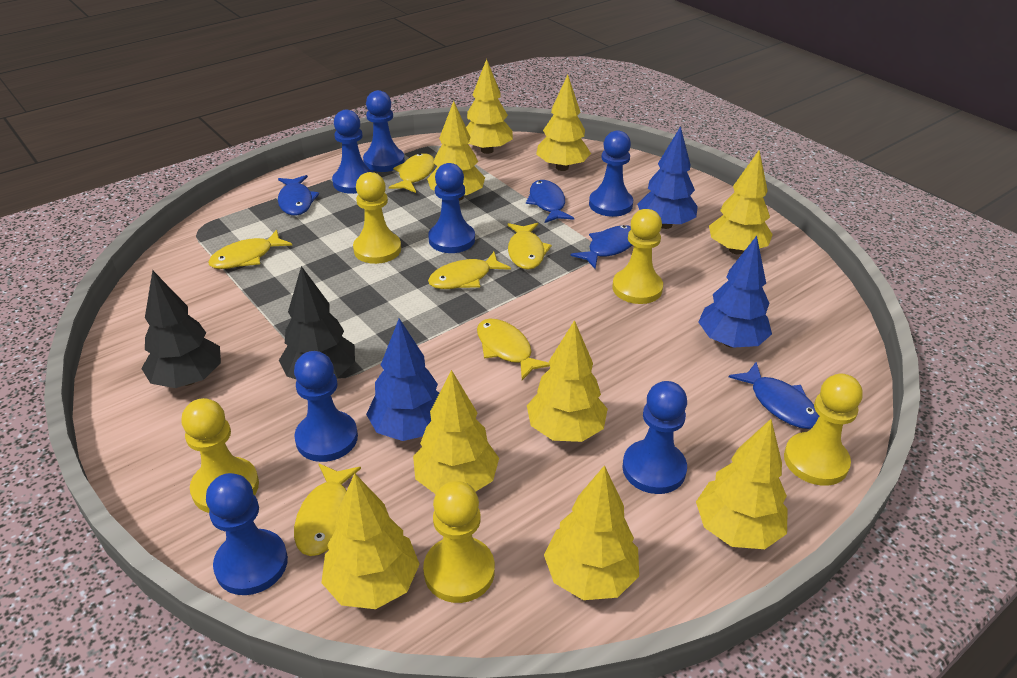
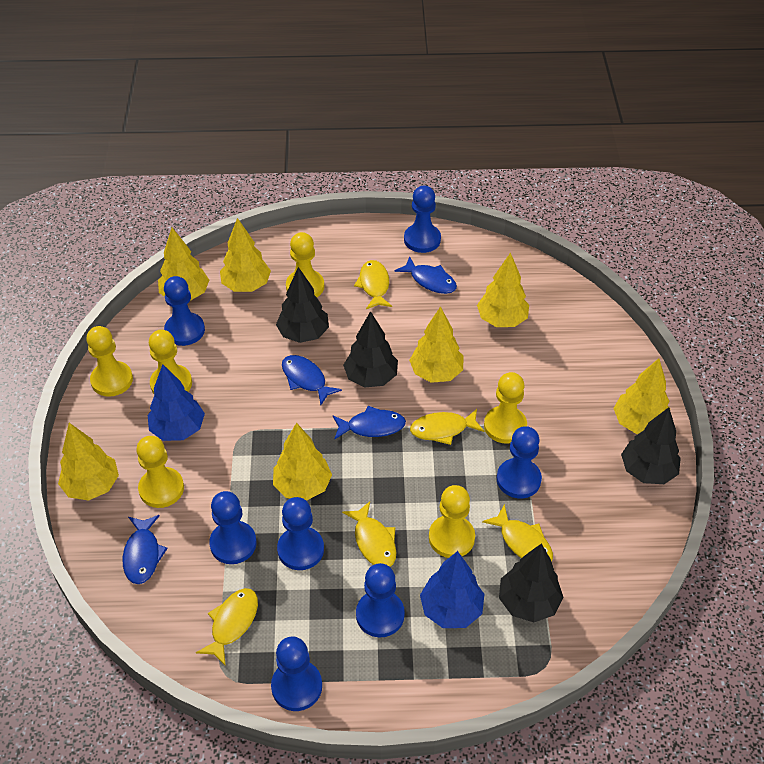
black tree: 2 -> 4
blue tree: 3 -> 2
yellow fish: 6 -> 5
yellow pawn: 5 -> 6
yellow tree: 9 -> 7

